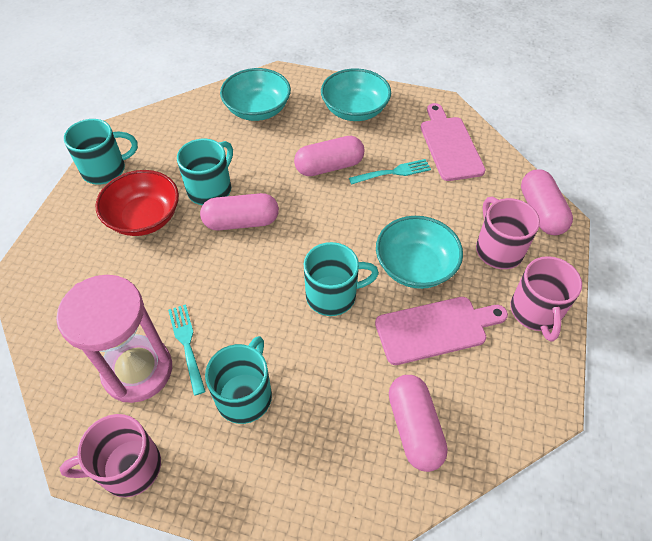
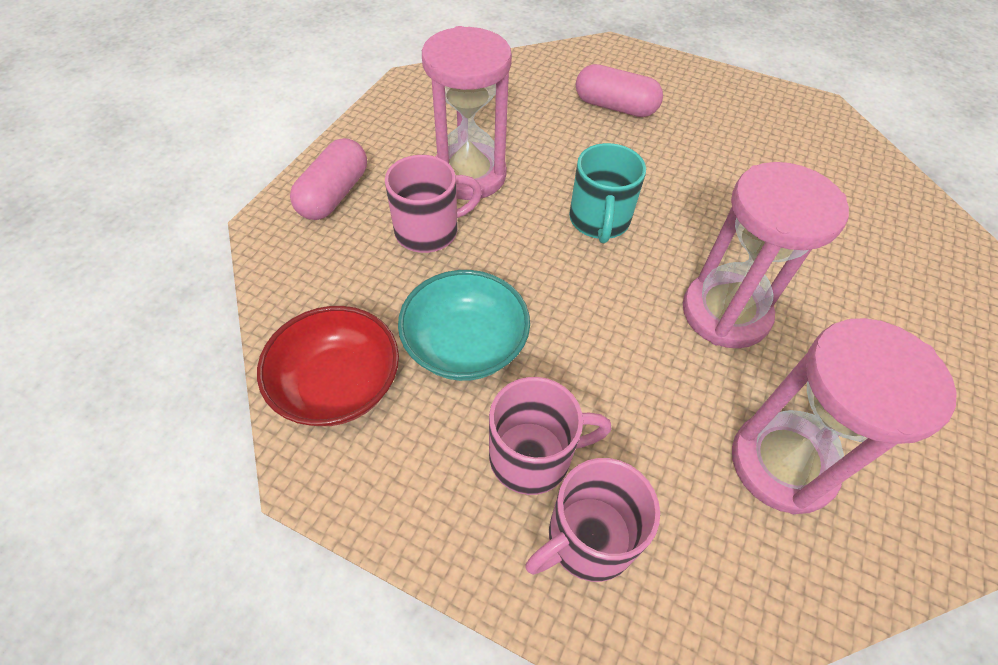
pink capsule: 4 -> 2
pink cutting board: 2 -> 0
pink hourglass: 1 -> 3
turquoise bowl: 3 -> 1
turquoise fork: 2 -> 0
turquoise mug: 4 -> 1

